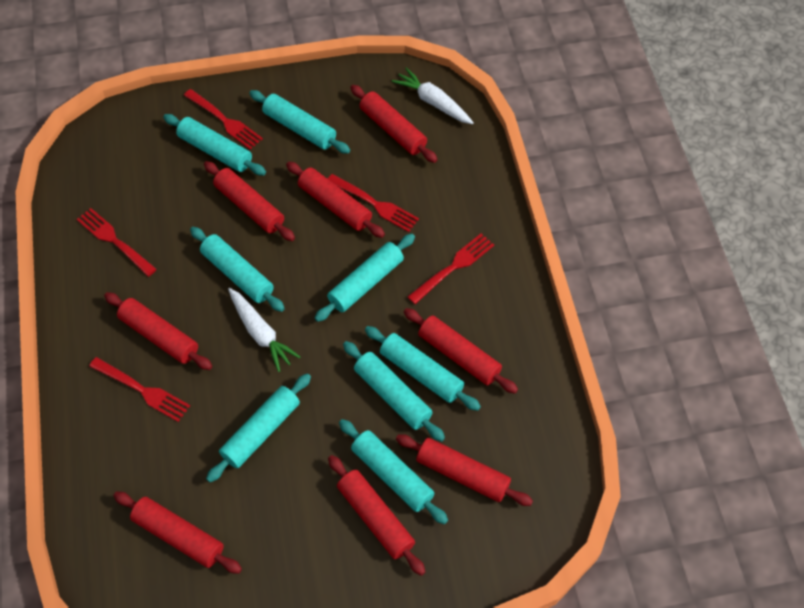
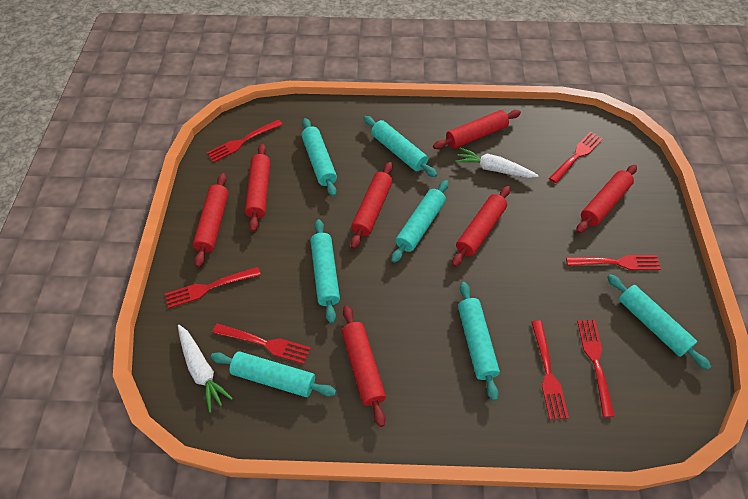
red fork: 5 -> 7
red rolling pin: 8 -> 7
turquoise rolling pin: 8 -> 7

